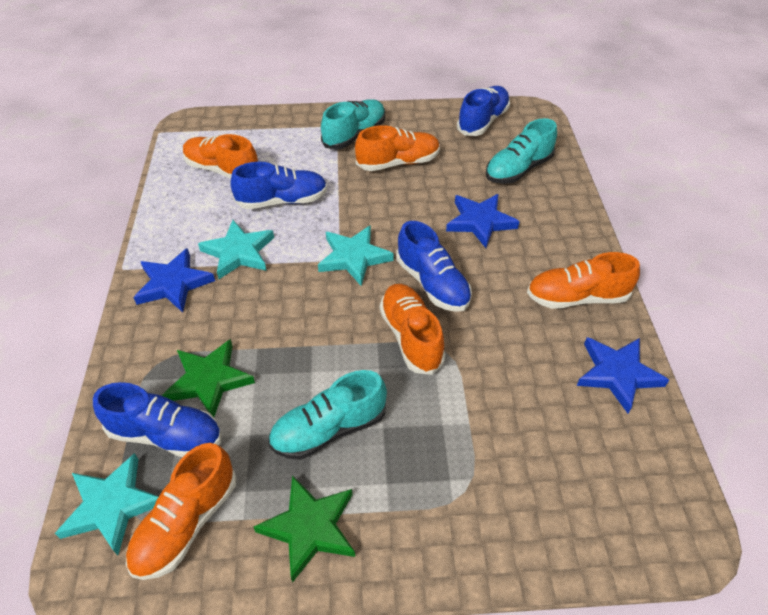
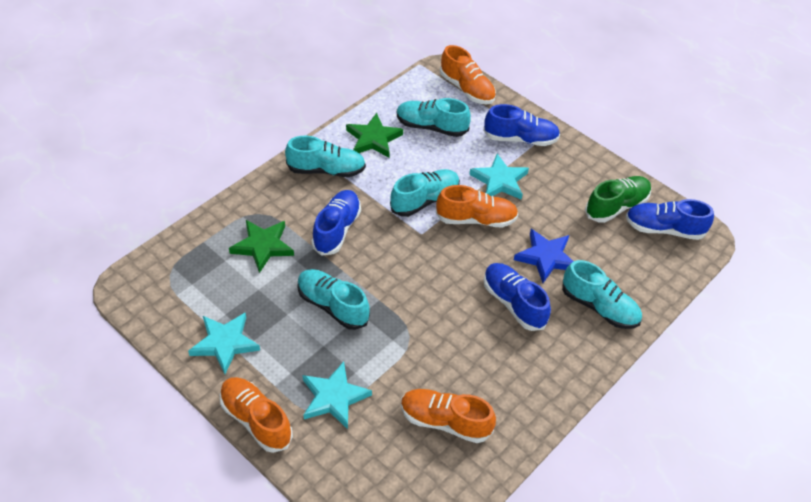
blue star: 3 -> 1
green shoe: 0 -> 1
orange shoe: 5 -> 4
turquoise shoe: 3 -> 5

